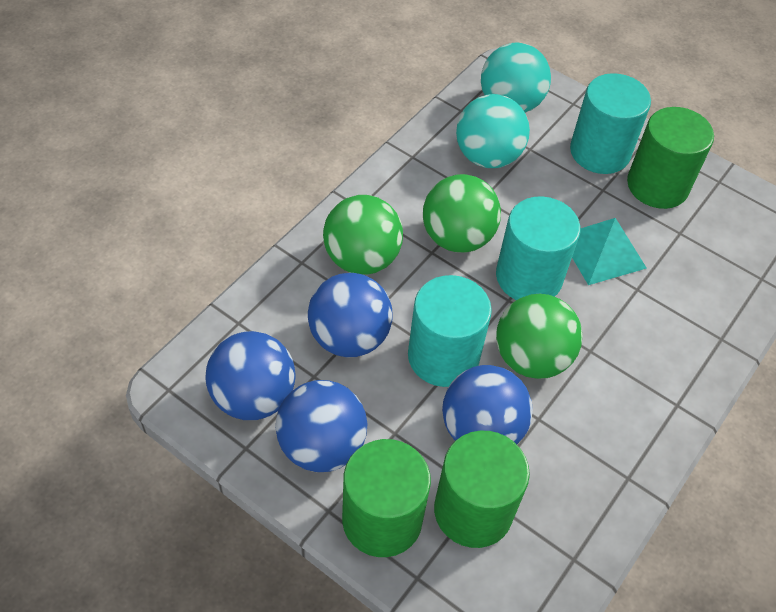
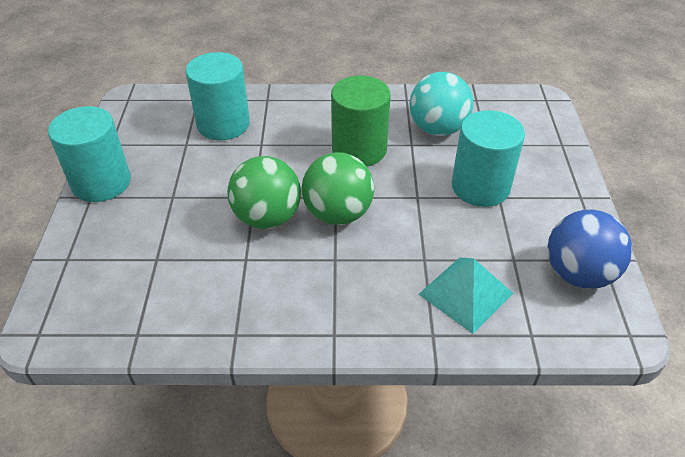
blue ball: 4 -> 1
green ball: 3 -> 2
green cylinder: 3 -> 1
turquoise ball: 2 -> 1

